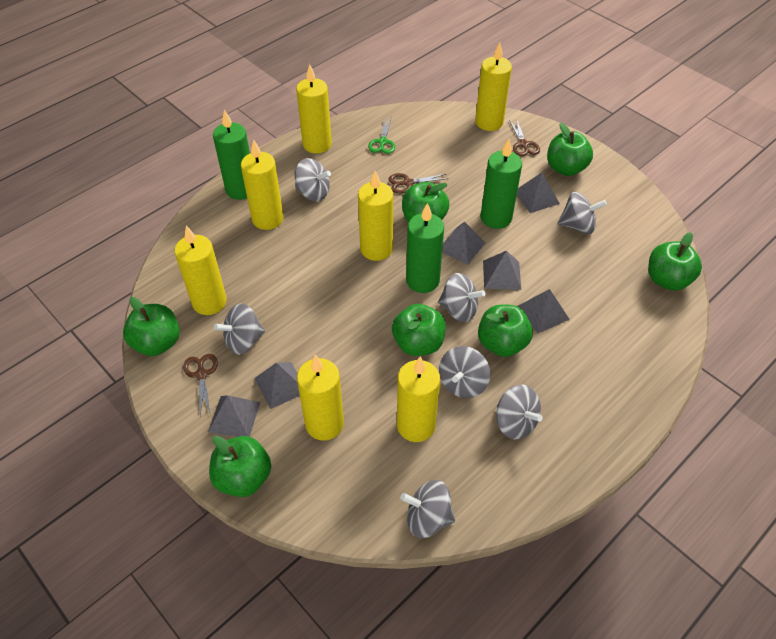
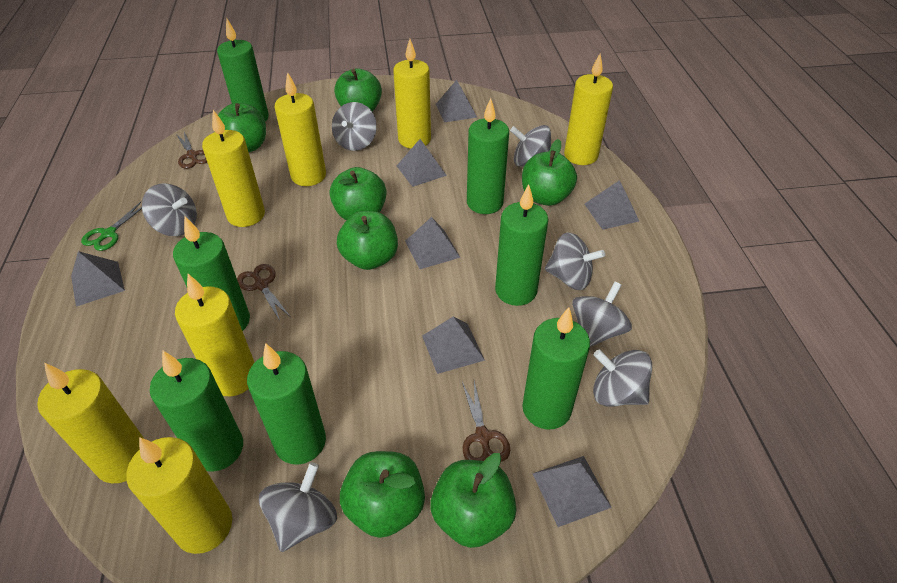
green candle: 3 -> 7
grey pyramid: 6 -> 7

